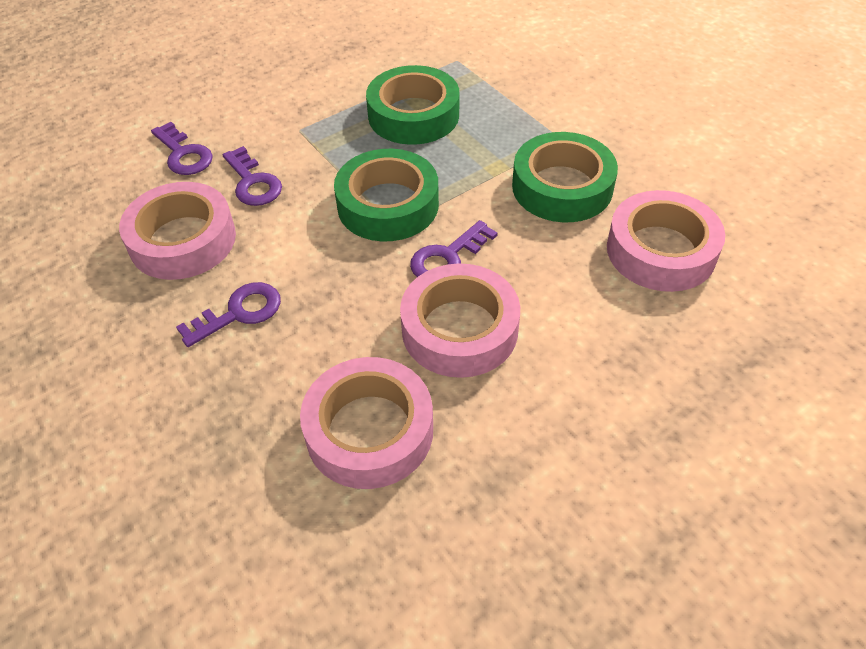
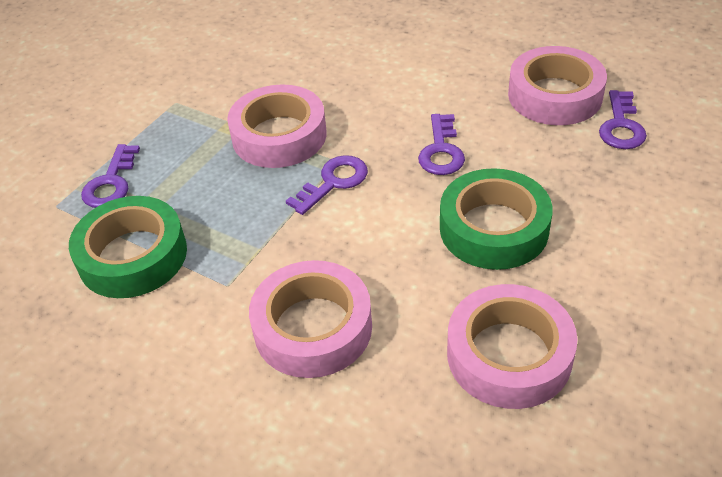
green tape: 3 -> 2

